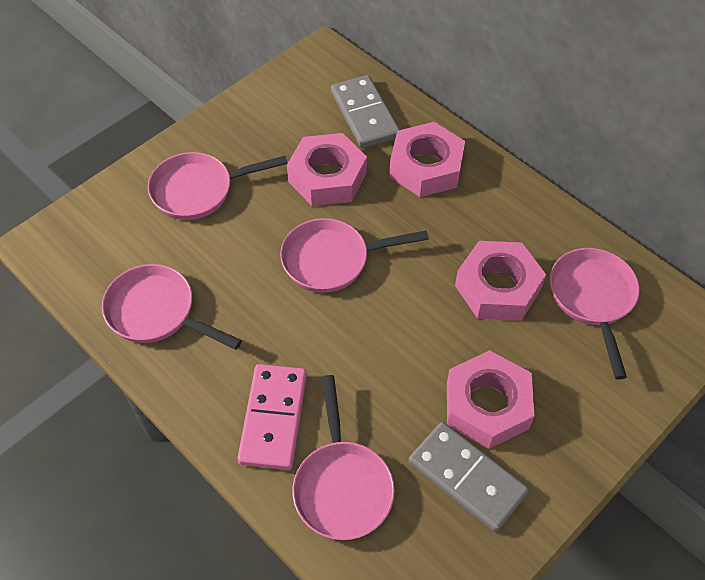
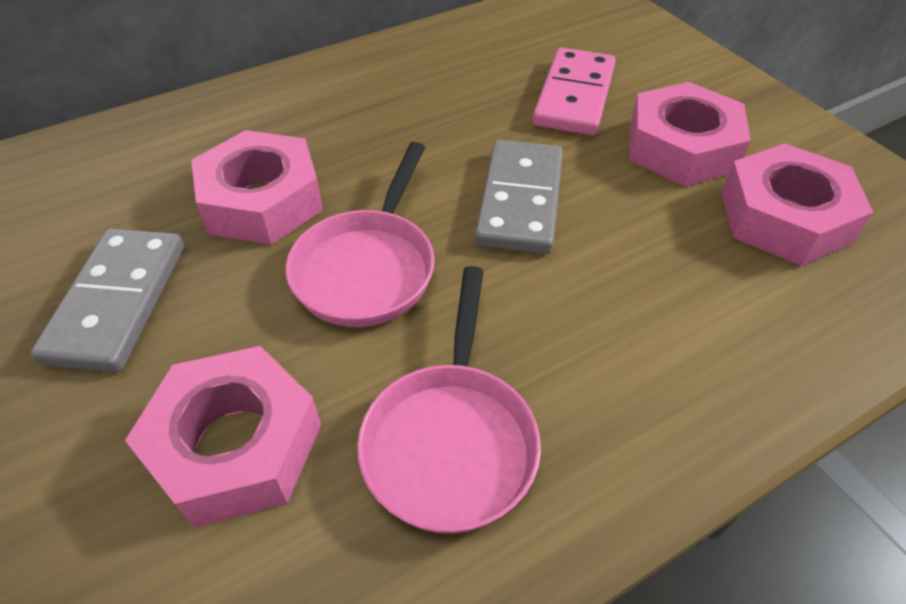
pink pan: 5 -> 2

